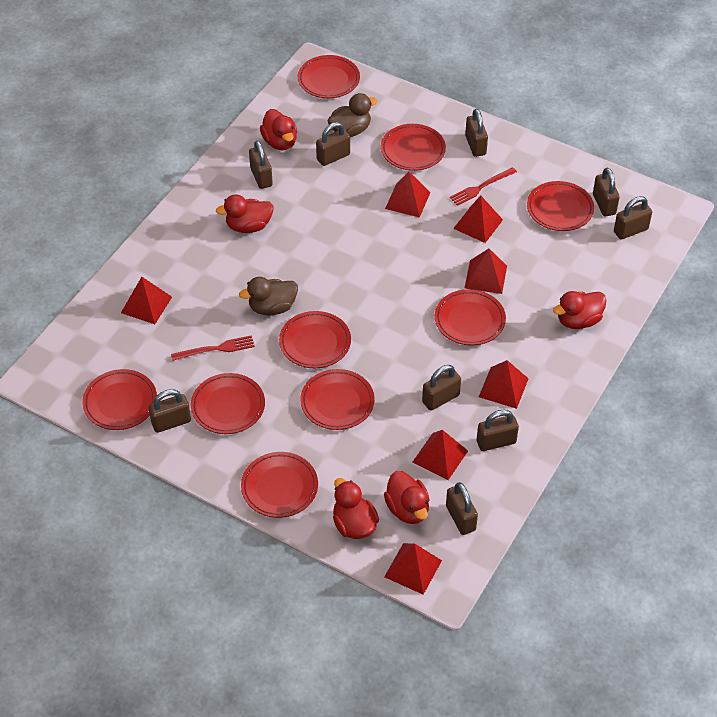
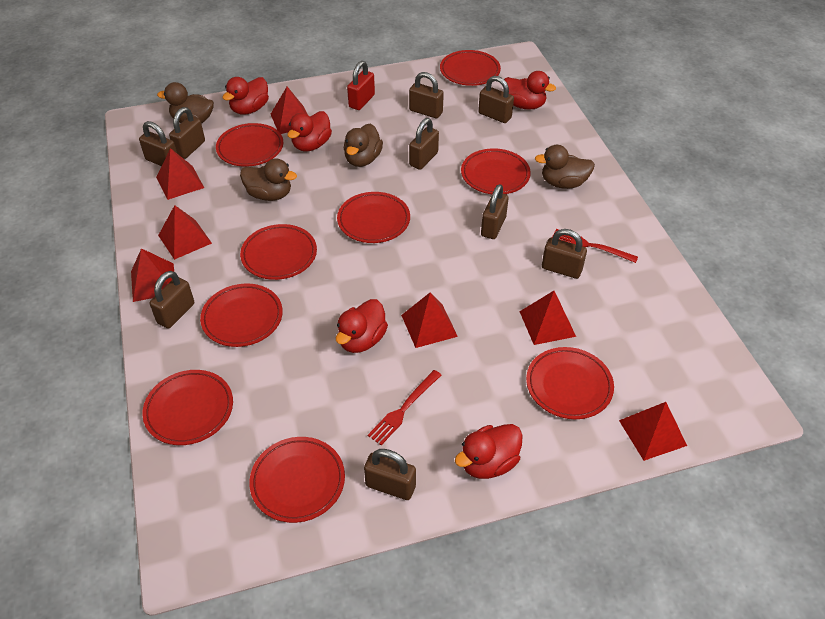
brown duck: 2 -> 4
red padlock: 0 -> 1

